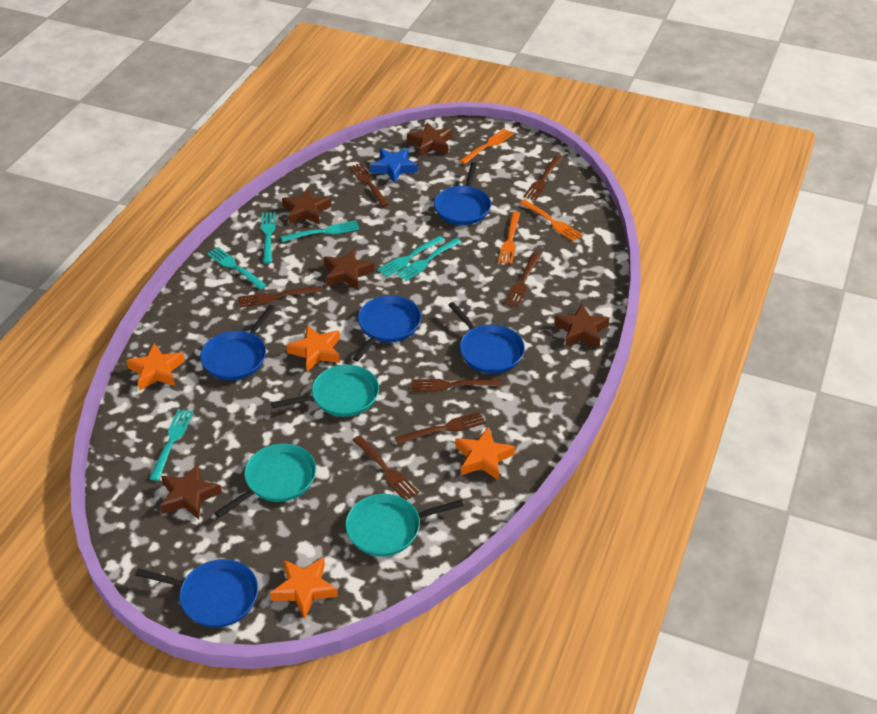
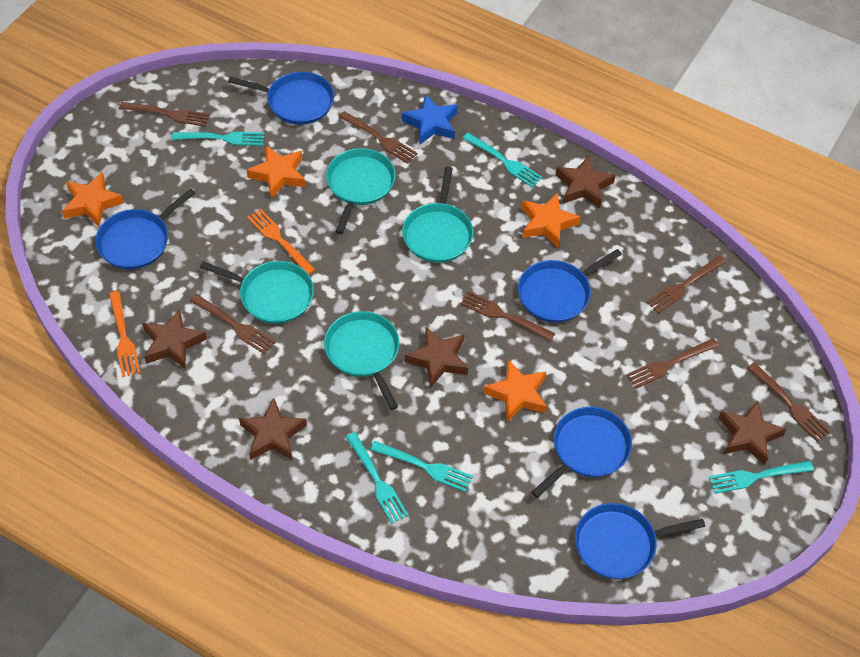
orange fork: 3 -> 2
turquoise fork: 6 -> 5
turquoise pan: 3 -> 4

